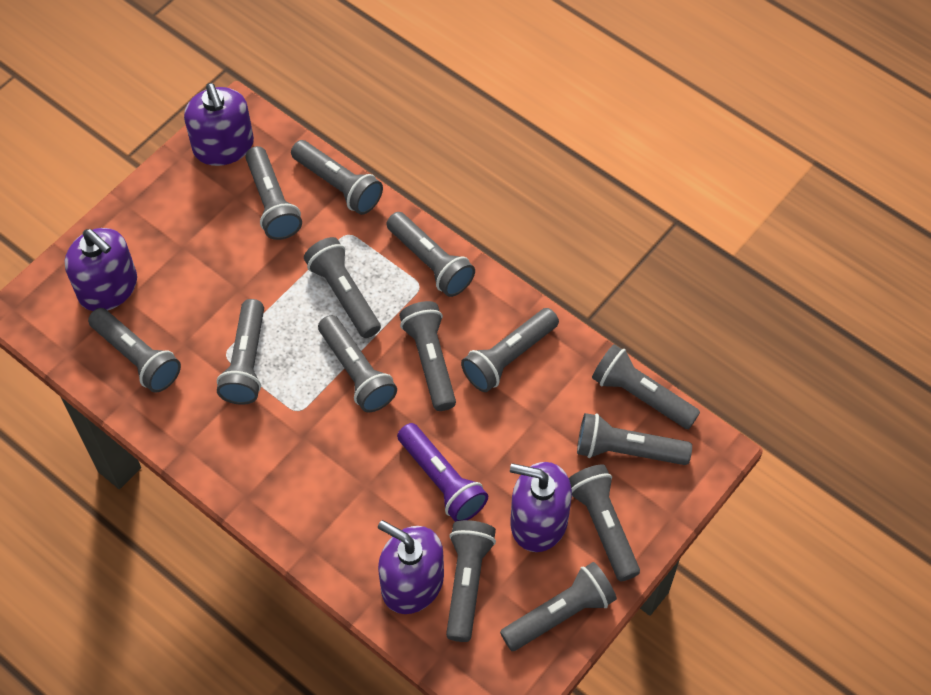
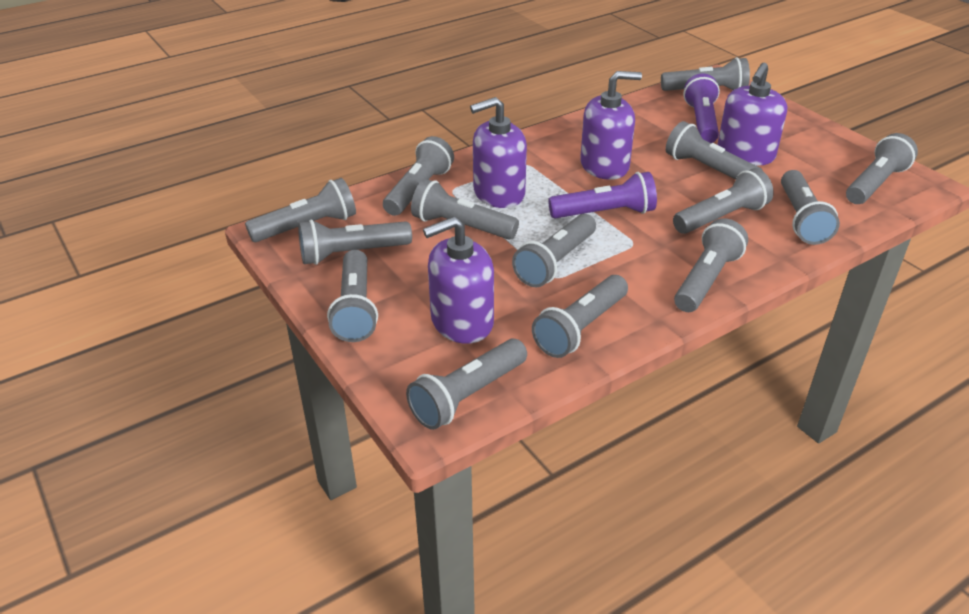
purple flashlight: 1 -> 2

